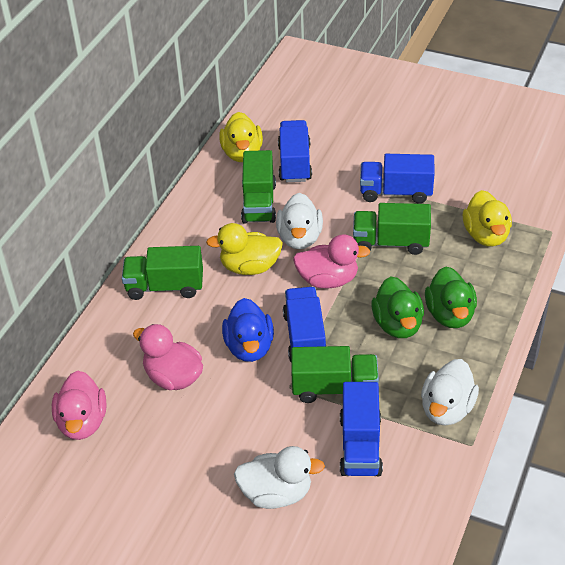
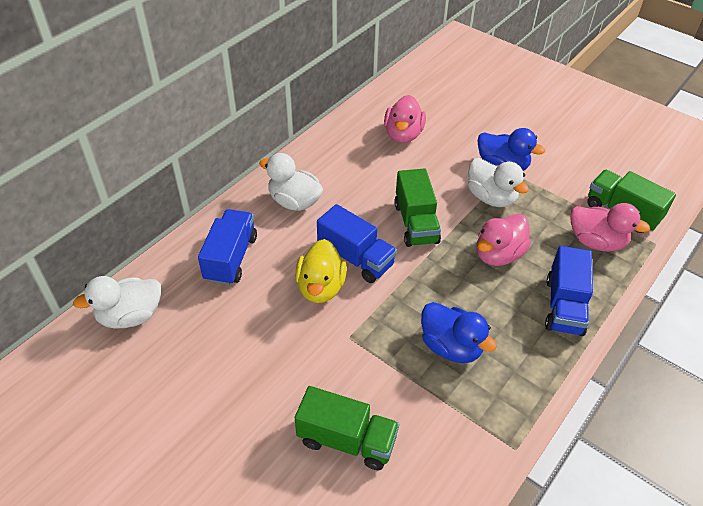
blue duck: 1 -> 2
blue truck: 4 -> 3
green duck: 2 -> 0
green truck: 4 -> 3
yellow duck: 3 -> 1

